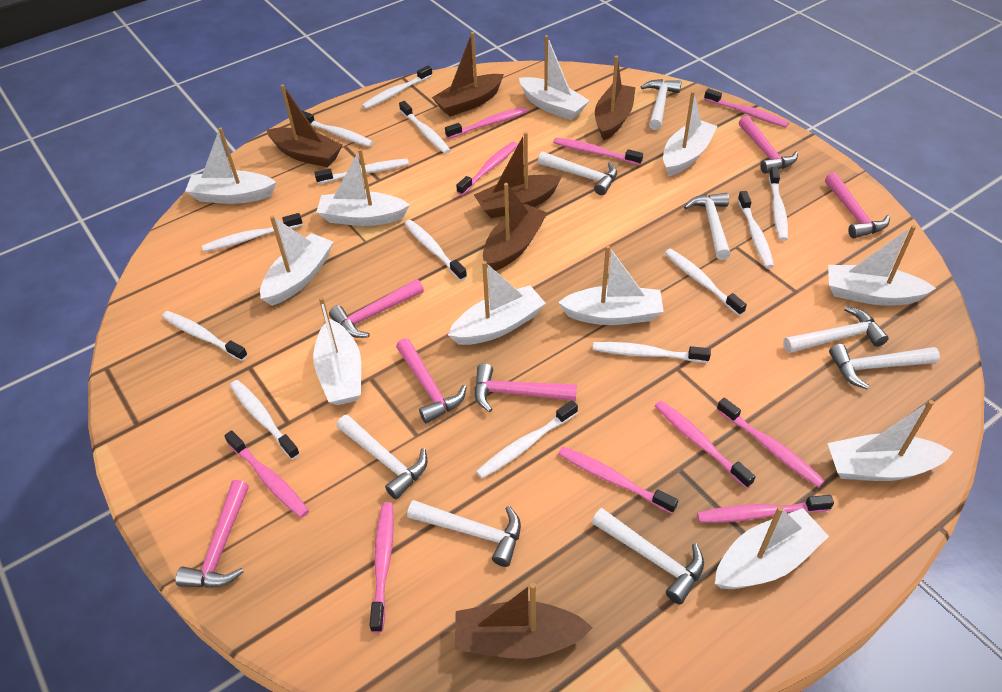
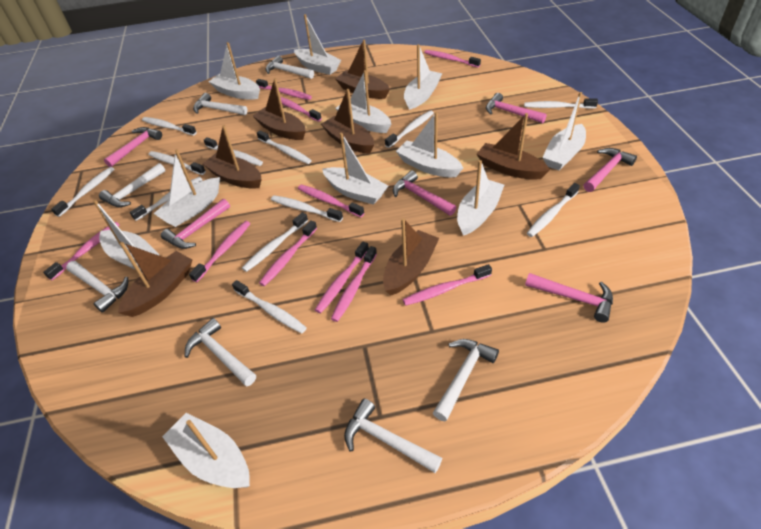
brown boat: 6 -> 7
white hammer: 8 -> 7
white toothbrush: 13 -> 12

